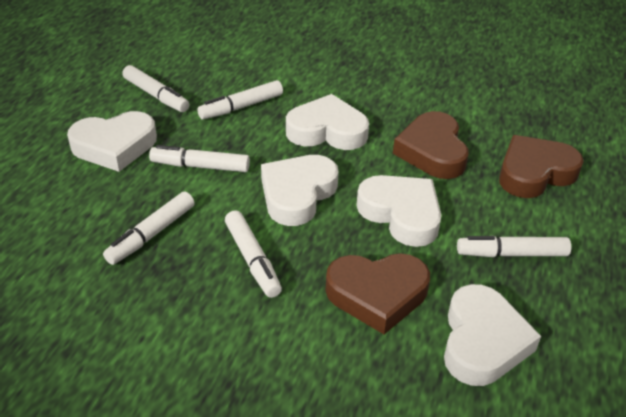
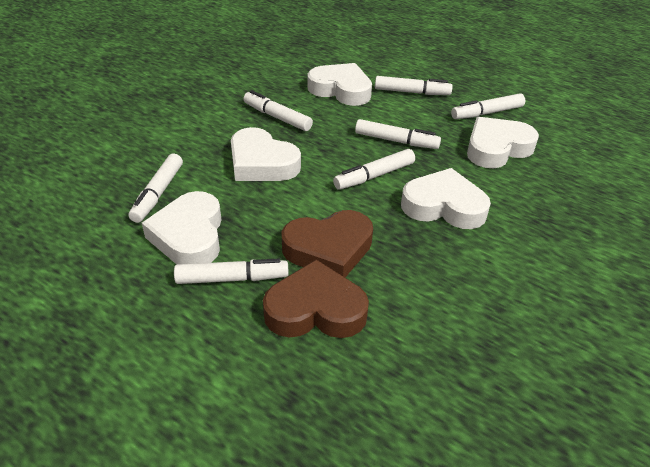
brown heart: 3 -> 2
white marker: 6 -> 7

